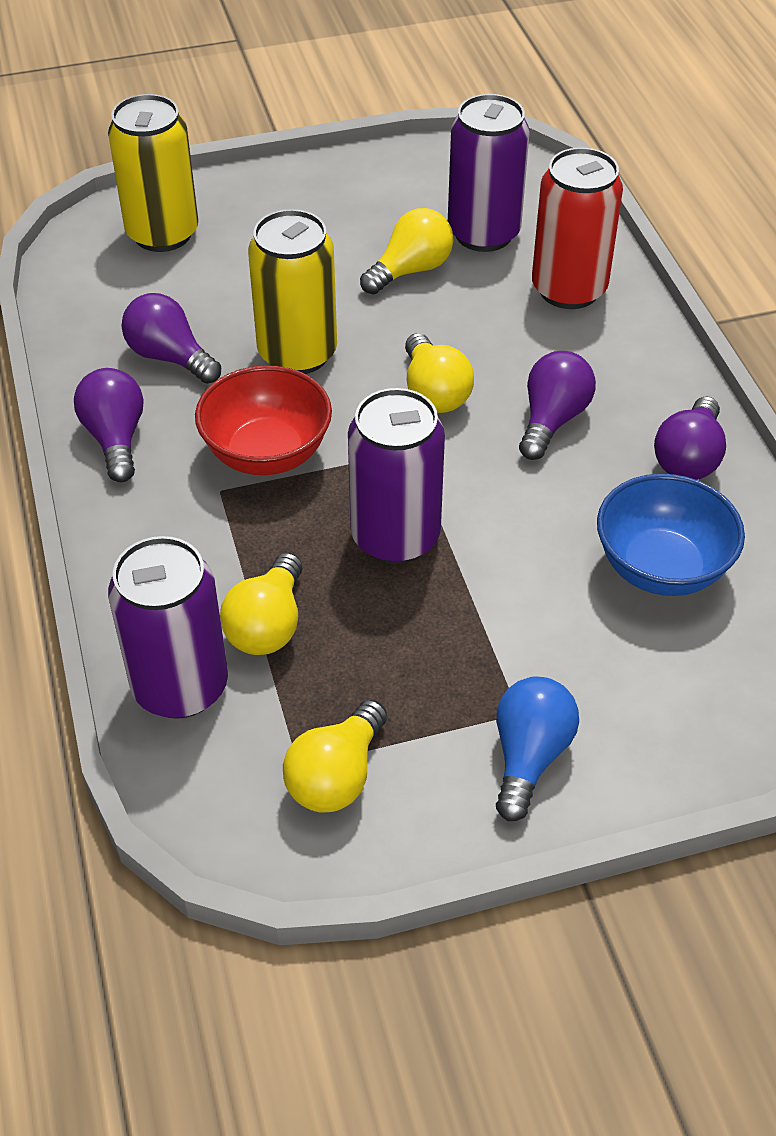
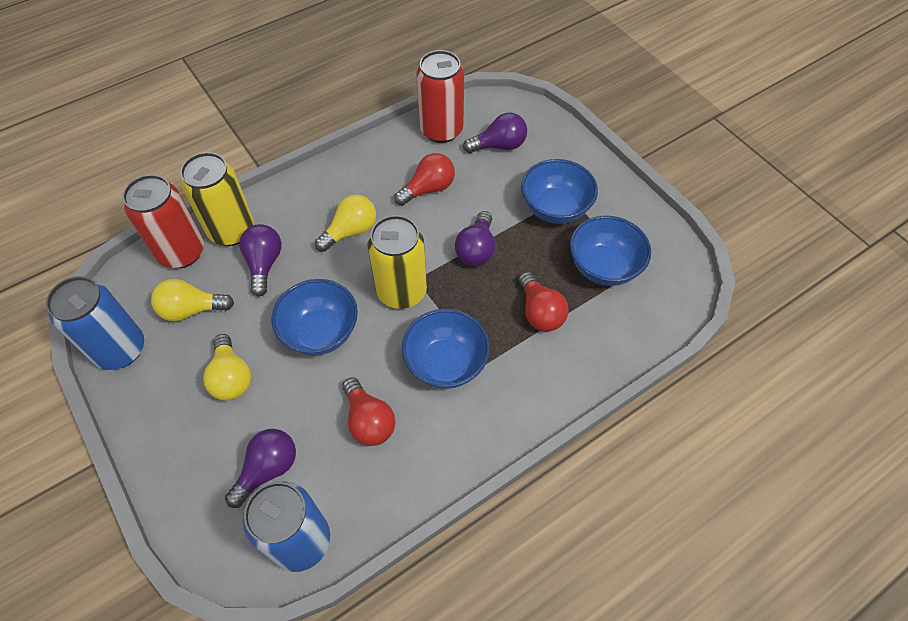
blue bowl: 1 -> 4
blue can: 0 -> 2
blue light bulb: 1 -> 0
purple can: 3 -> 0
red bowl: 1 -> 0
red can: 1 -> 2
red light bulb: 0 -> 3
yellow light bulb: 4 -> 3

